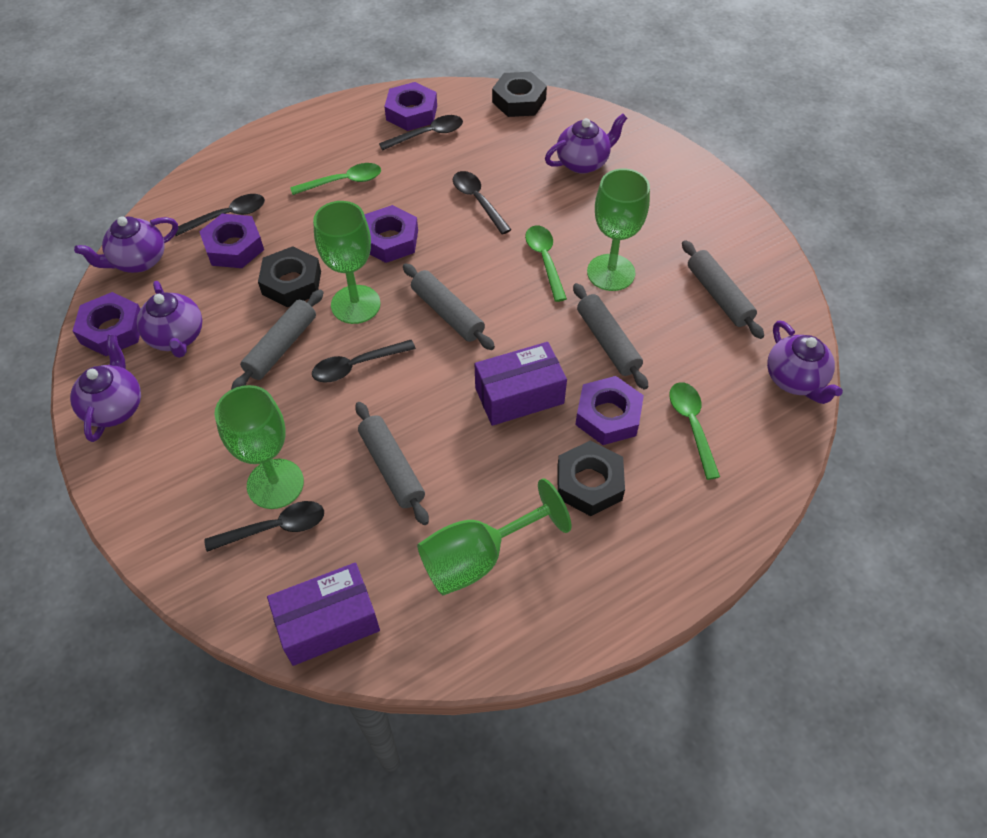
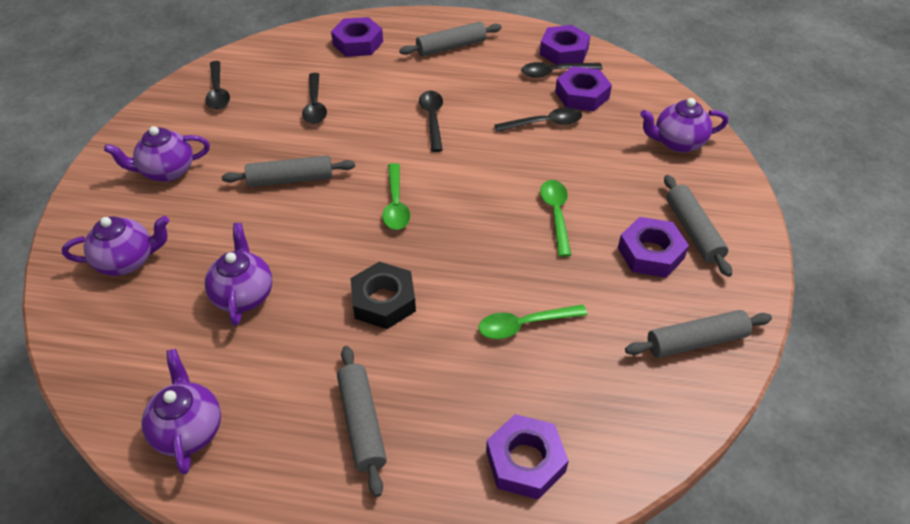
black nut: 3 -> 1
green goblet: 4 -> 0
purple box: 2 -> 0

